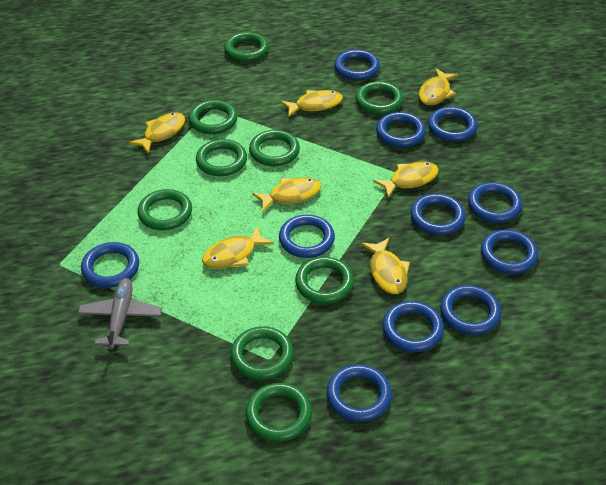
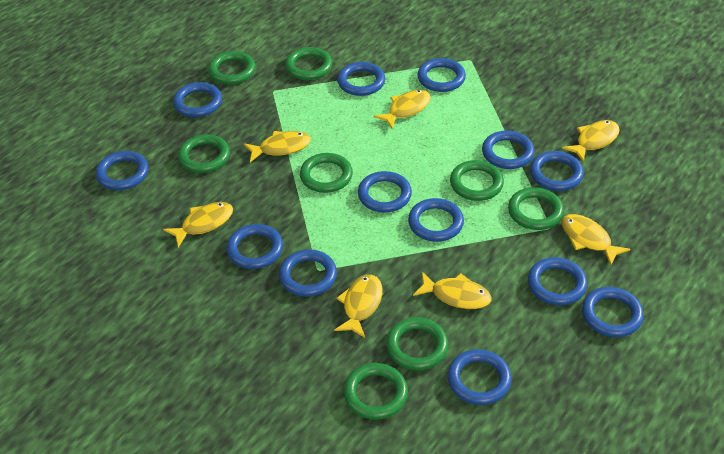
blue ring: 11 -> 13
green ring: 9 -> 8
grey plane: 1 -> 0

